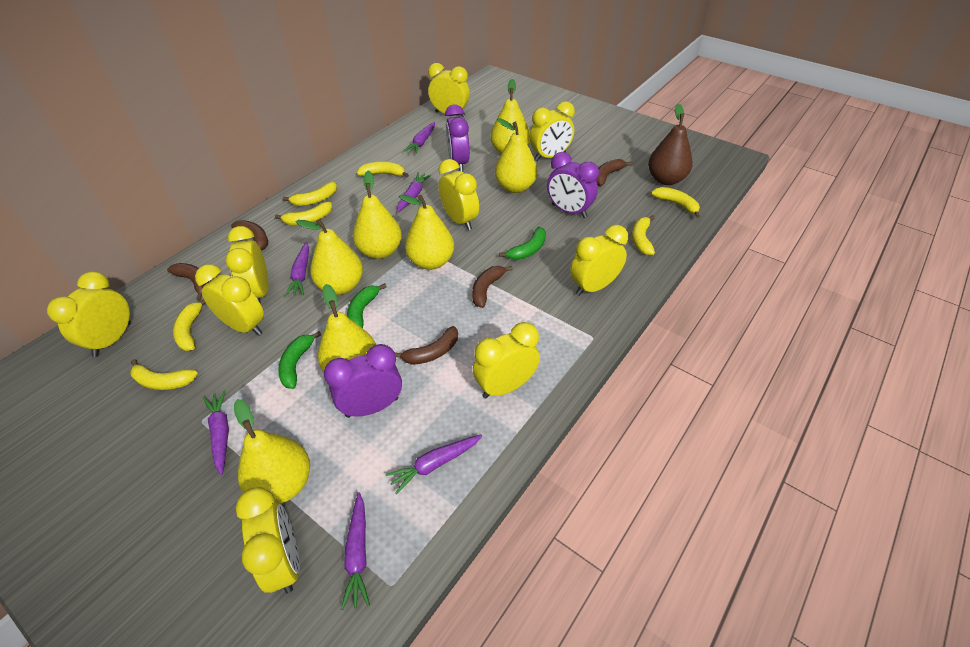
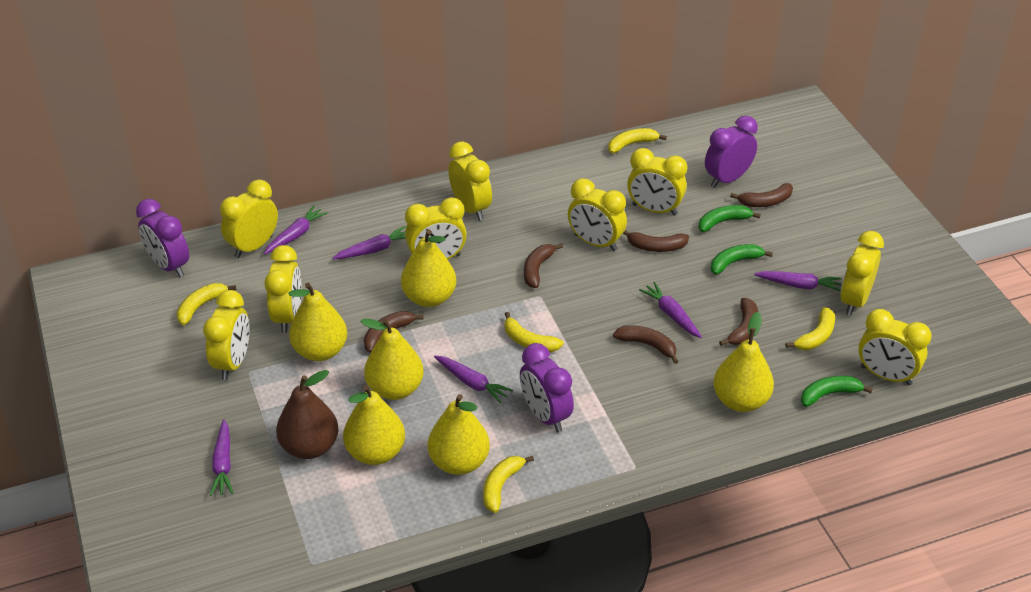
brown banana: 5 -> 6
yellow banana: 7 -> 5
yellow pear: 7 -> 6

